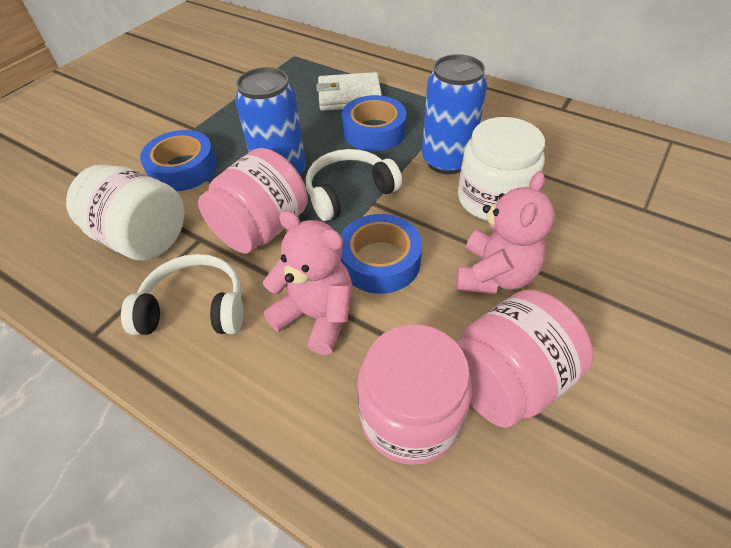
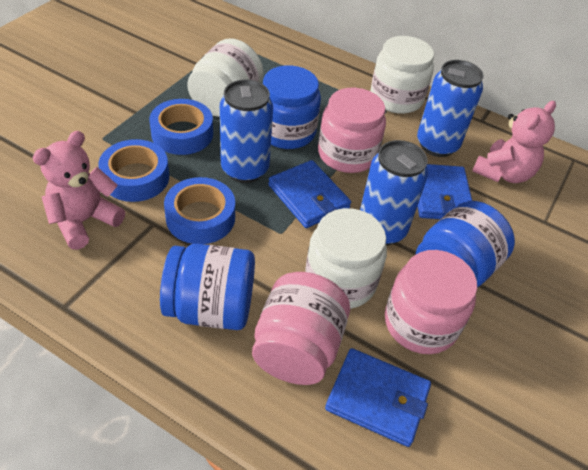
blue can: 2 -> 3
blue jar: 0 -> 3
blue wallet: 0 -> 3
white headphones: 2 -> 0
white jar: 2 -> 3
white wallet: 1 -> 0

